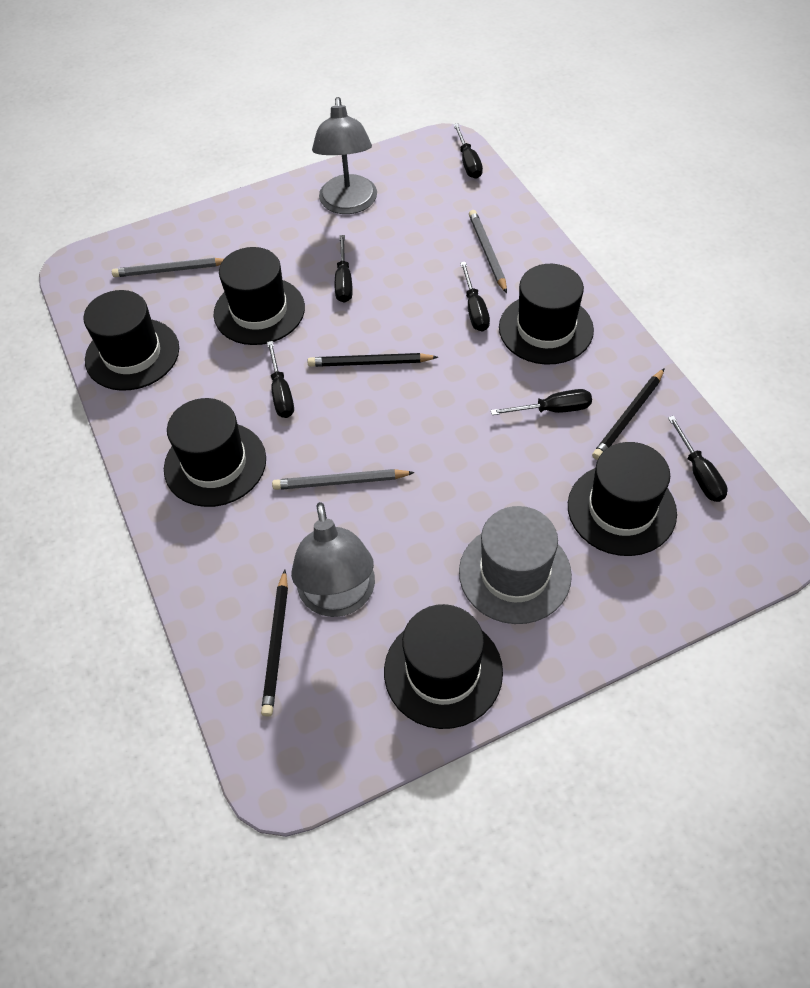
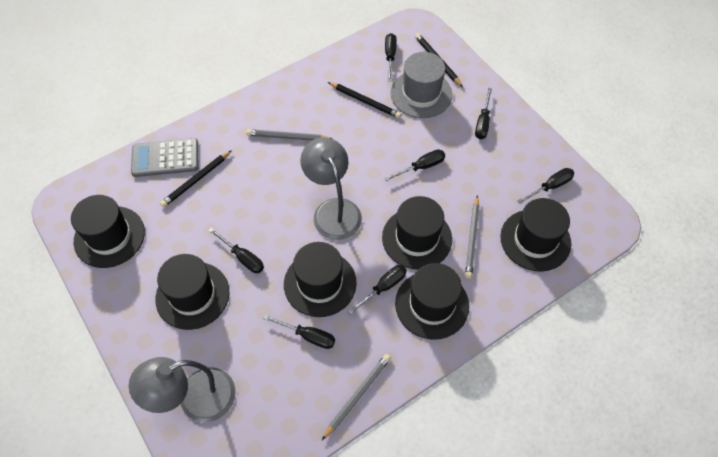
black screwdriver: 6 -> 7
grey calculator: 0 -> 1

